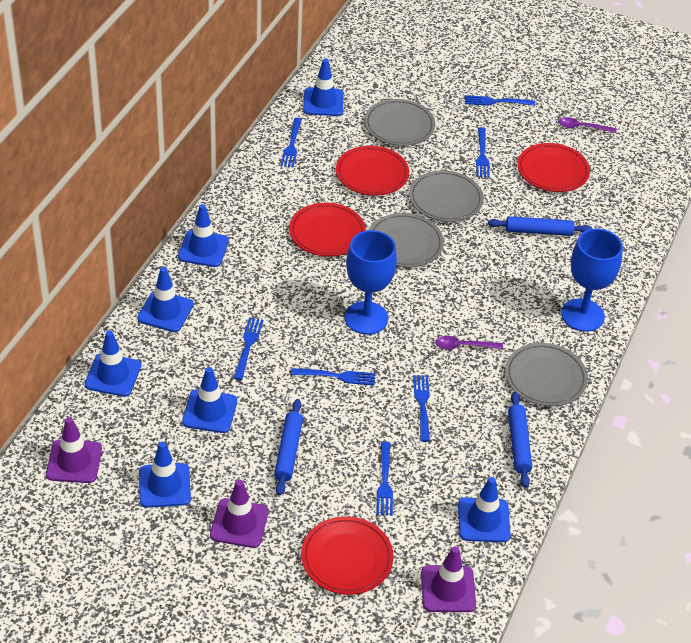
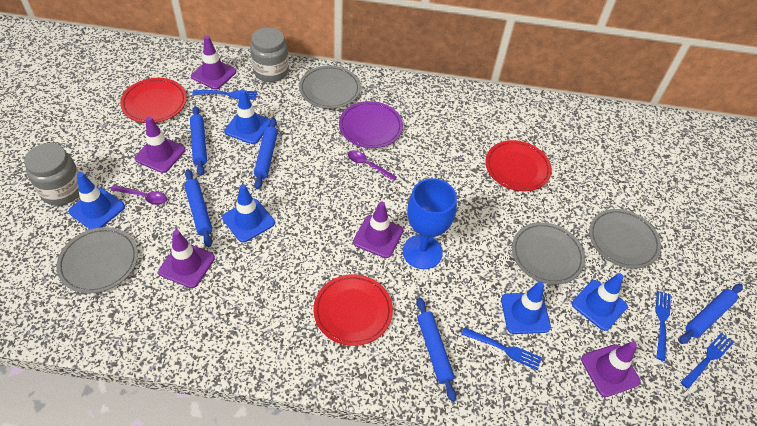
blue fork: 7 -> 4
blue goblet: 2 -> 1
blue rolling pin: 3 -> 5
blue traffic cone: 7 -> 5
grey jar: 0 -> 2
purple plate: 0 -> 1
purple traffic cone: 3 -> 5
red plate: 4 -> 3

